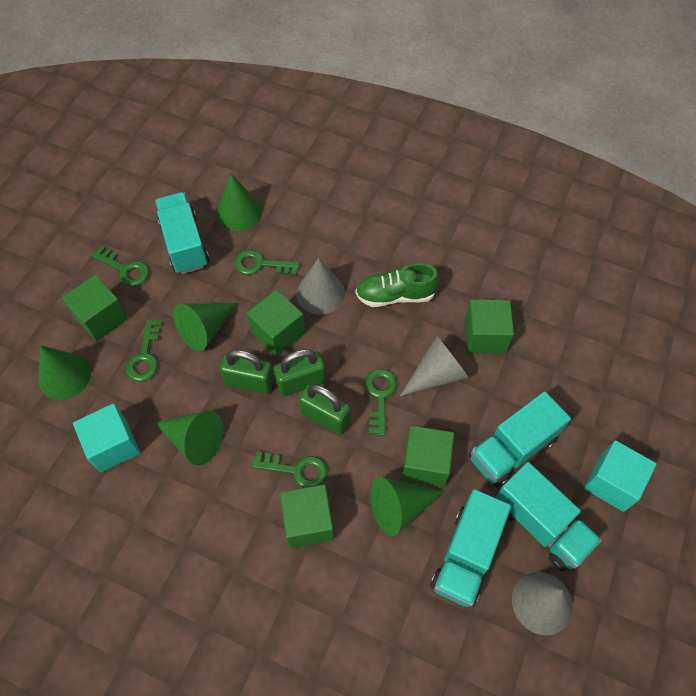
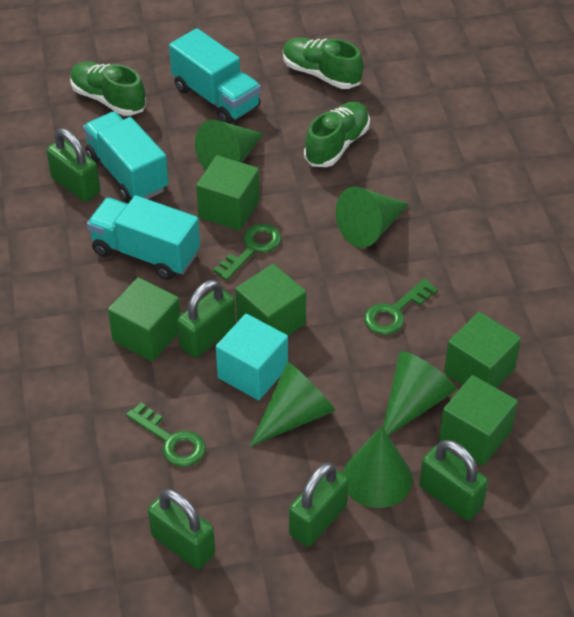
green key: 5 -> 3
green padlock: 3 -> 5
green shoe: 1 -> 3
grey cone: 3 -> 0
turquoise cube: 2 -> 1
turquoise truck: 4 -> 3

